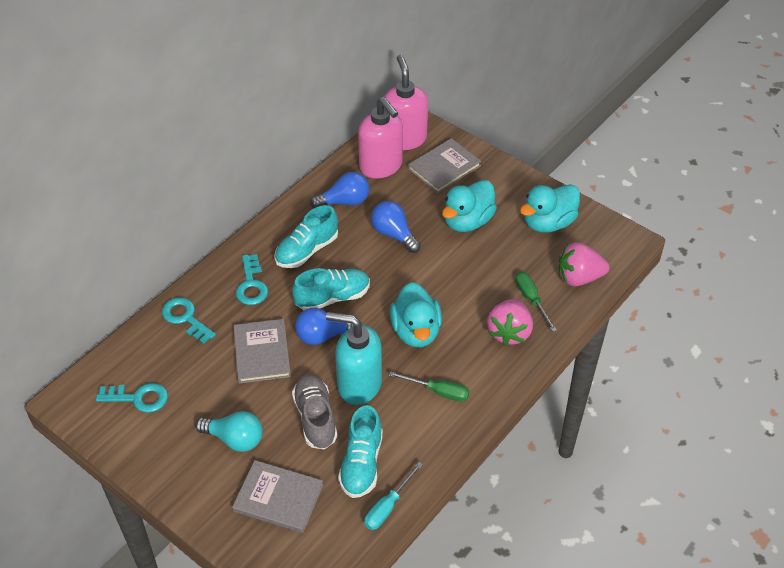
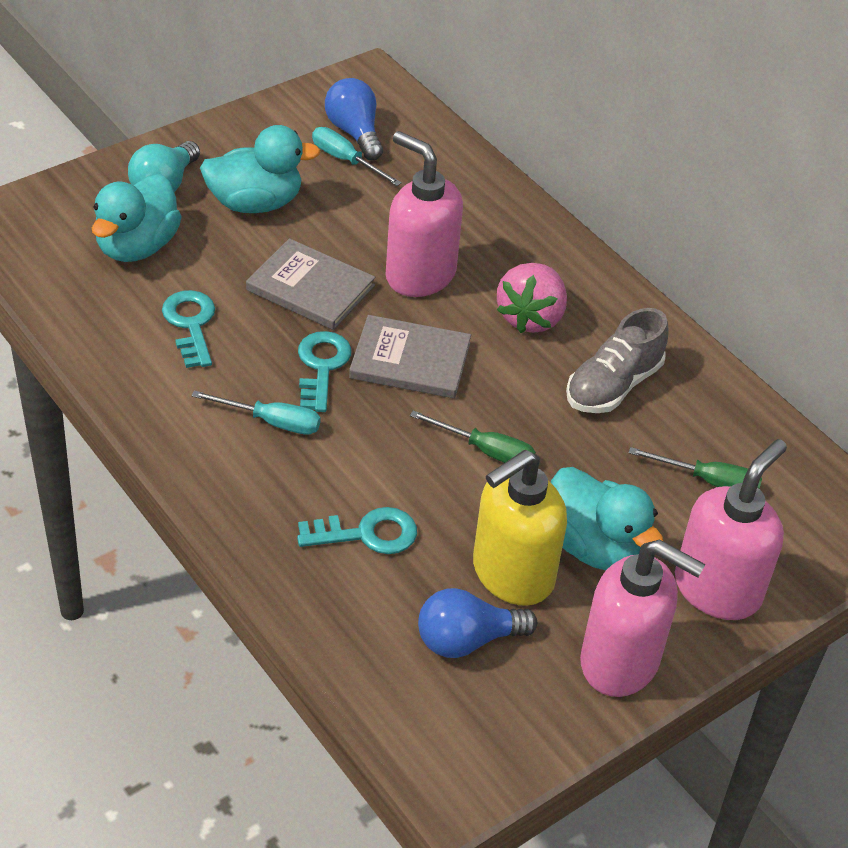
blue light bulb: 3 -> 2
grey book: 3 -> 2
pink soap dispenser: 2 -> 3
pink strawberry: 2 -> 1
turquoise screwdriver: 1 -> 2
turquoise shoe: 3 -> 0
turquoise soap dispenser: 1 -> 0
yellow soap dispenser: 0 -> 1

